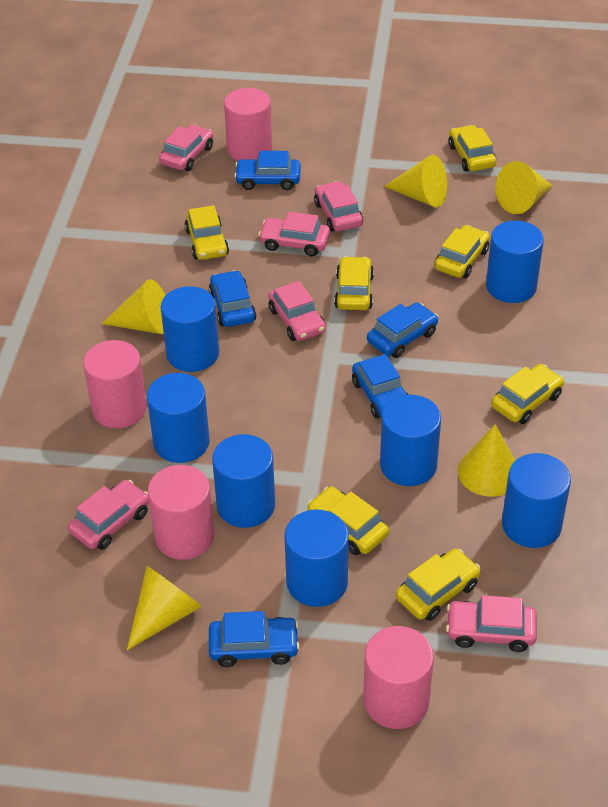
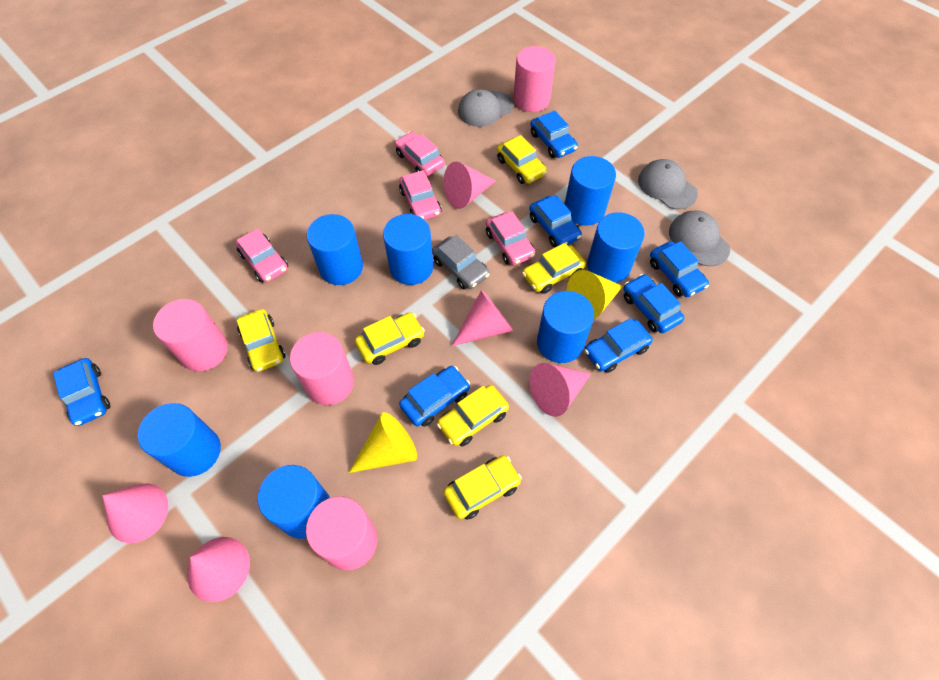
blue car: 5 -> 7
grey cap: 0 -> 3
grey car: 0 -> 1
pink car: 6 -> 4
pink cone: 0 -> 5
yellow car: 7 -> 6
yellow cone: 5 -> 2

